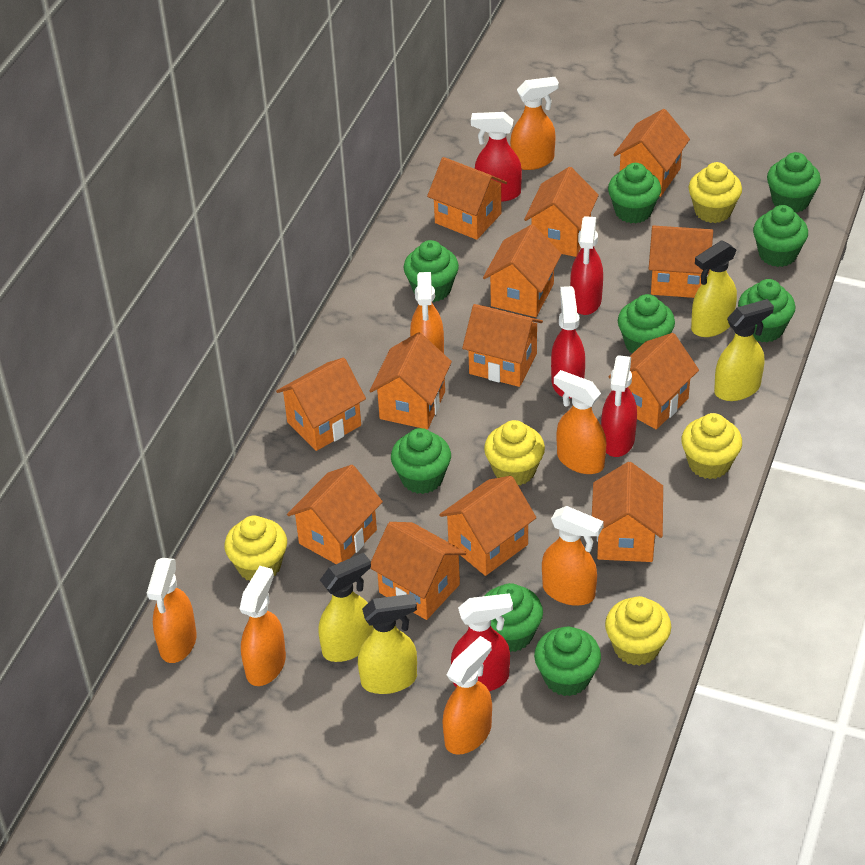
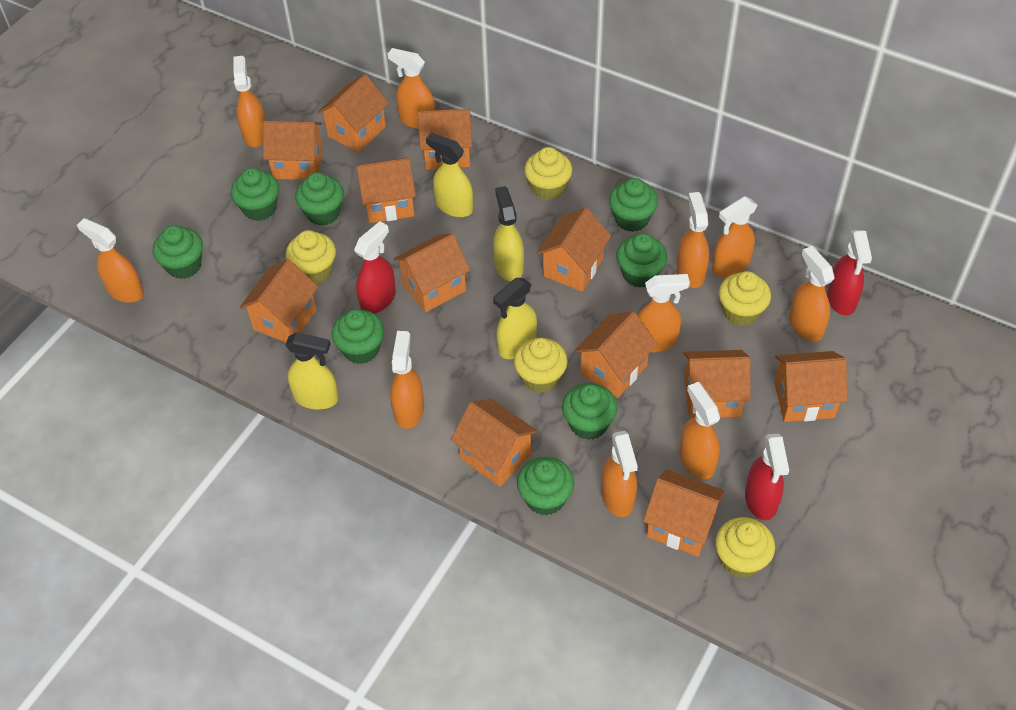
green cupcake: 9 -> 8
orange house: 13 -> 12
orange spray bottle: 7 -> 10
red spray bottle: 5 -> 3

